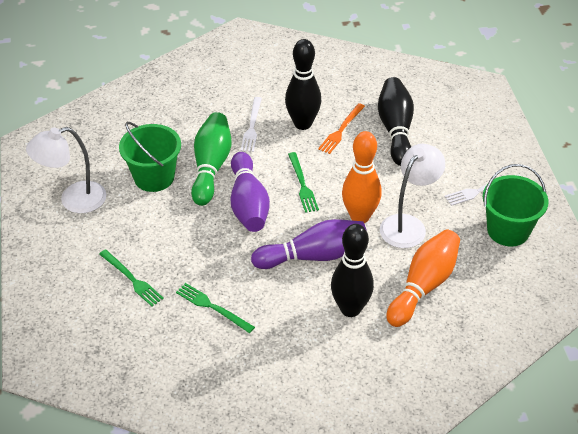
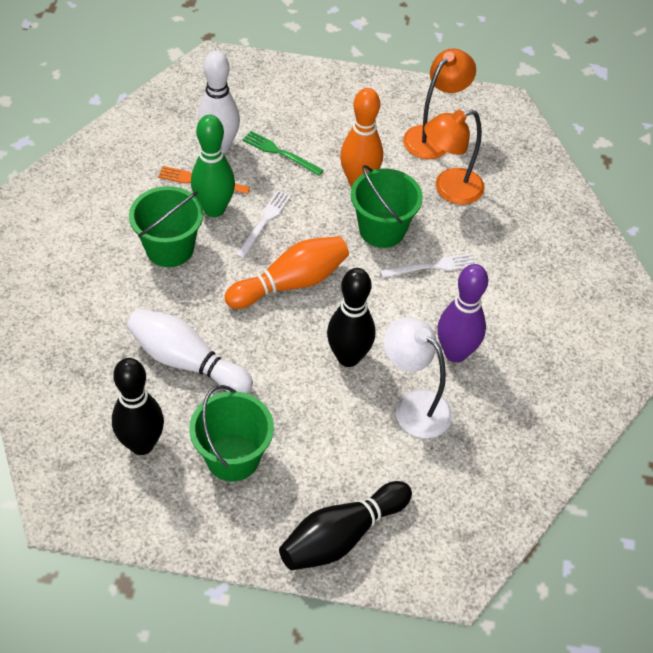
green bucket: 2 -> 3
green fork: 3 -> 1
orange lamp: 0 -> 2
purple bowling pin: 2 -> 1
white bowling pin: 0 -> 2
white lamp: 2 -> 1

